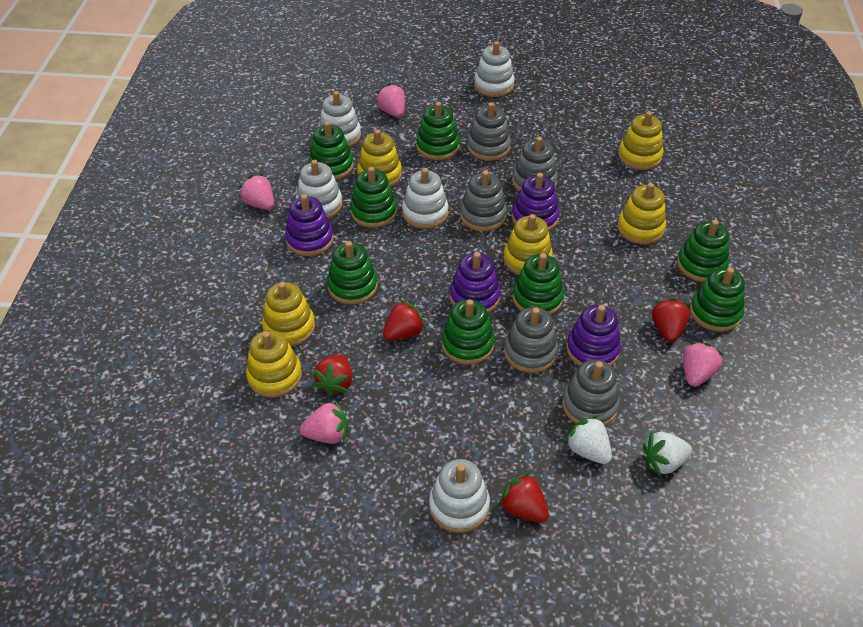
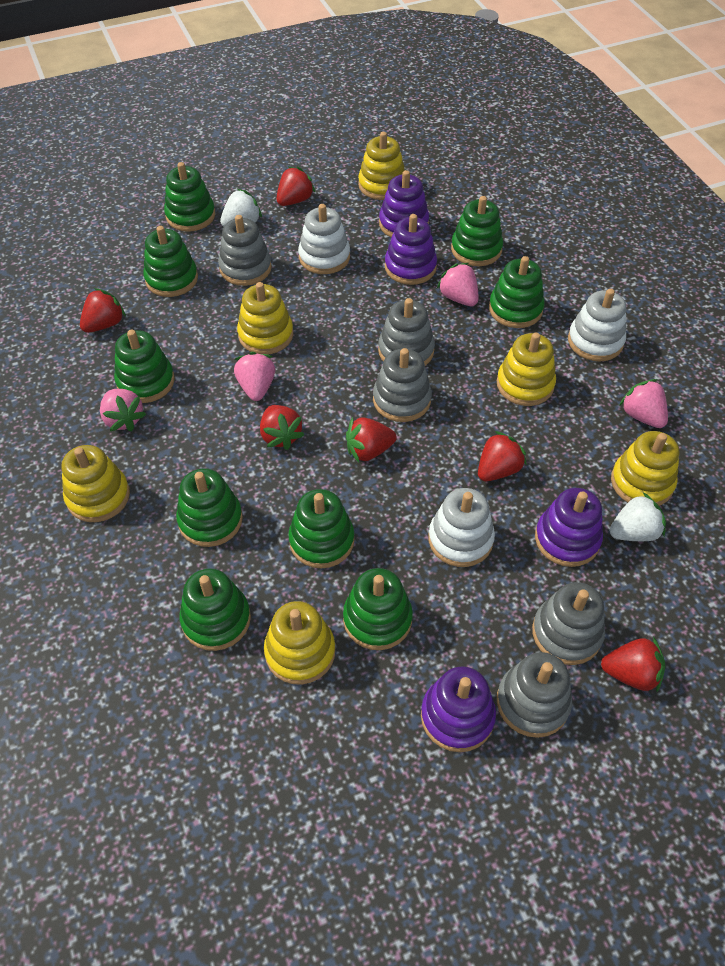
green stacking toy: 8 -> 9
red strawberry: 4 -> 6
white stacking toy: 5 -> 3

